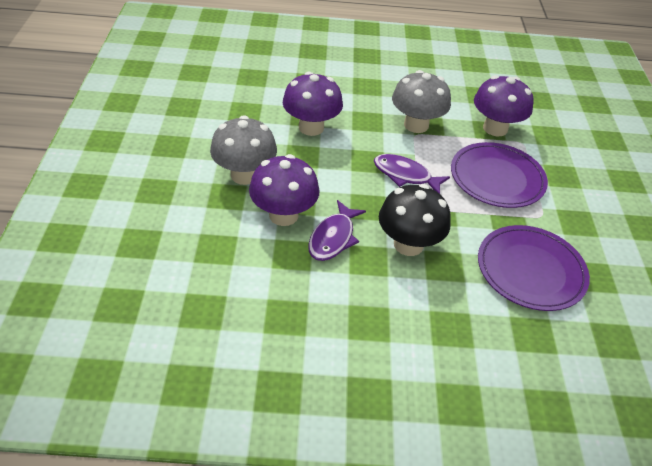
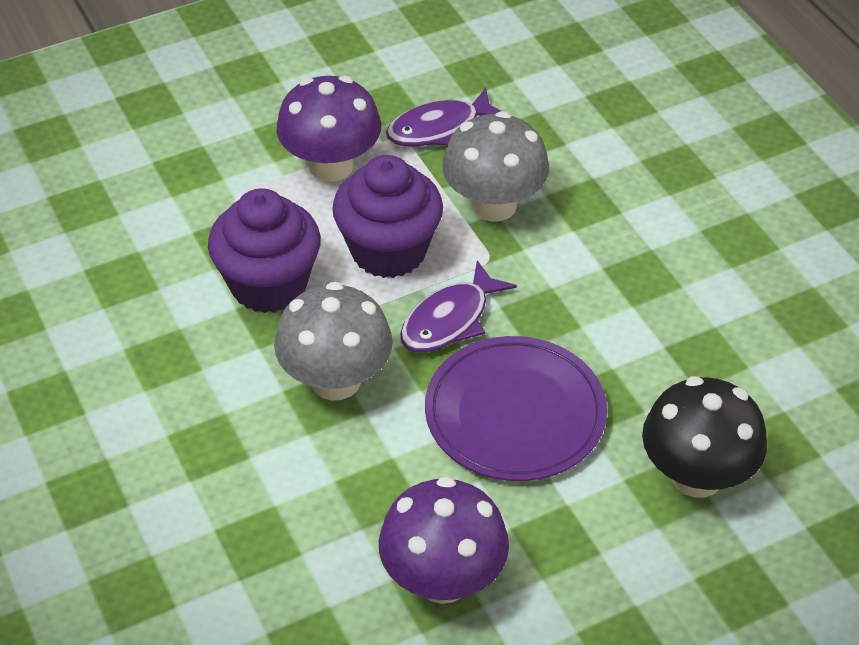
purple cupcake: 0 -> 2
purple mushroom: 3 -> 2
purple plate: 2 -> 1

